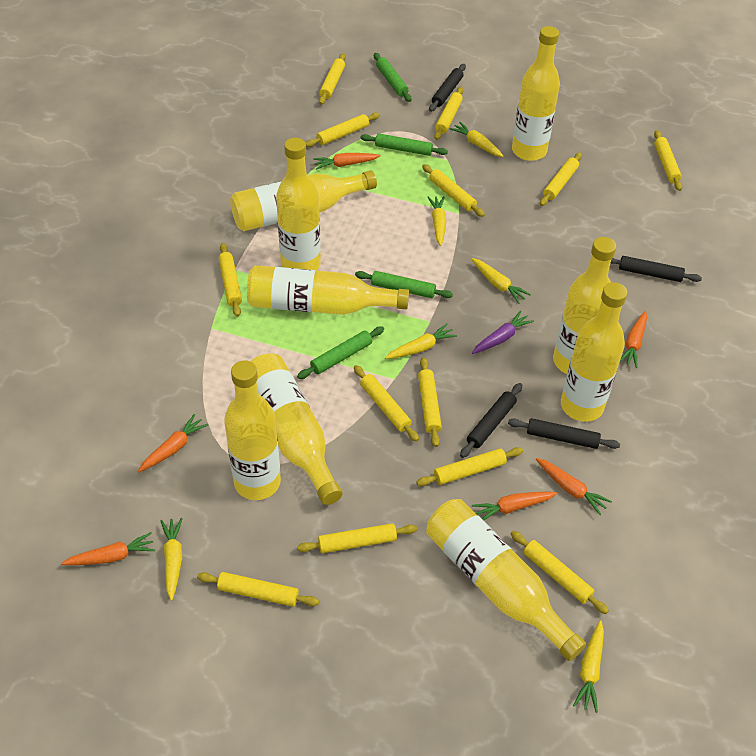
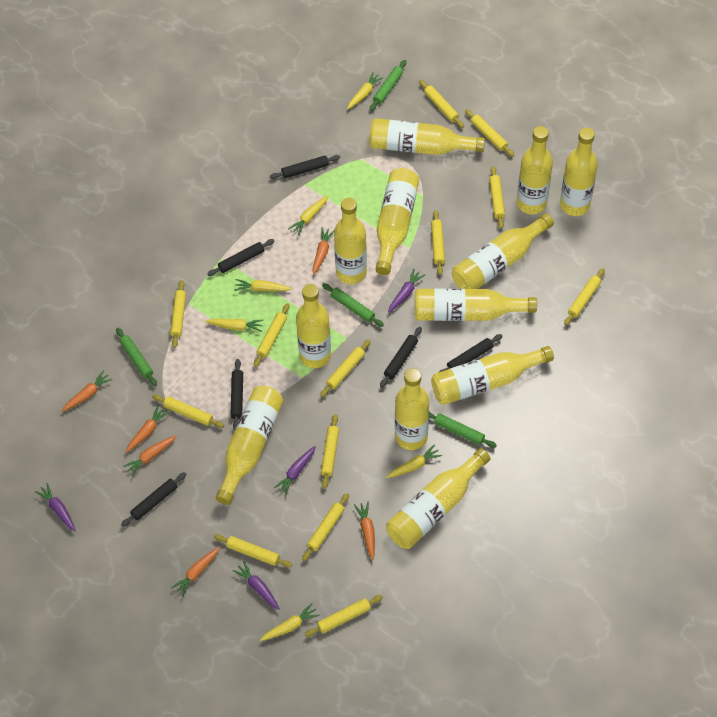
black rolling pin: 4 -> 6
purple carrot: 1 -> 4
yellow bottle: 9 -> 12

